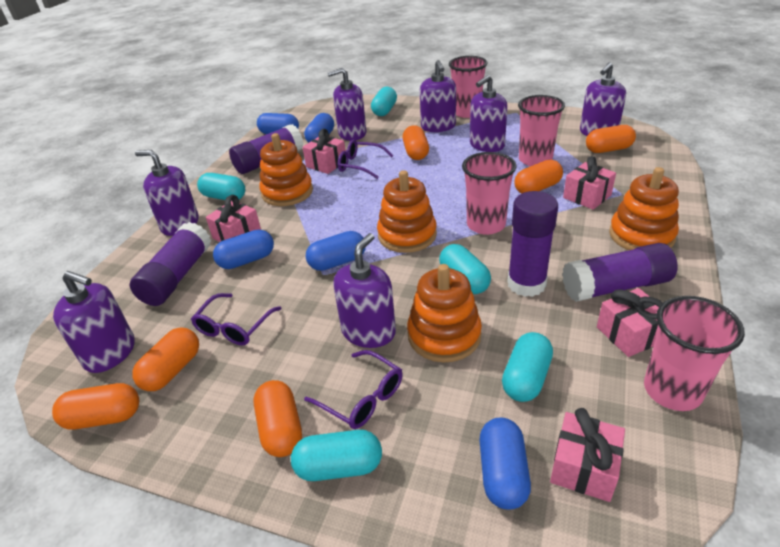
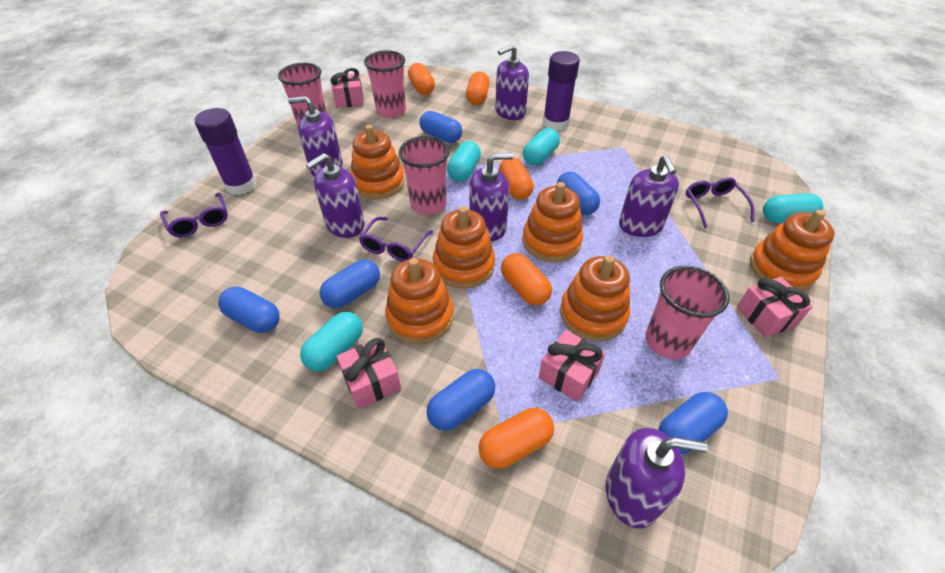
blue capsule: 5 -> 6
orange capsule: 6 -> 5
orange stacking toy: 4 -> 6
pink gift: 5 -> 4
purple glue stick: 4 -> 2
purple soap dispenser: 7 -> 6
turquoise capsule: 5 -> 4

